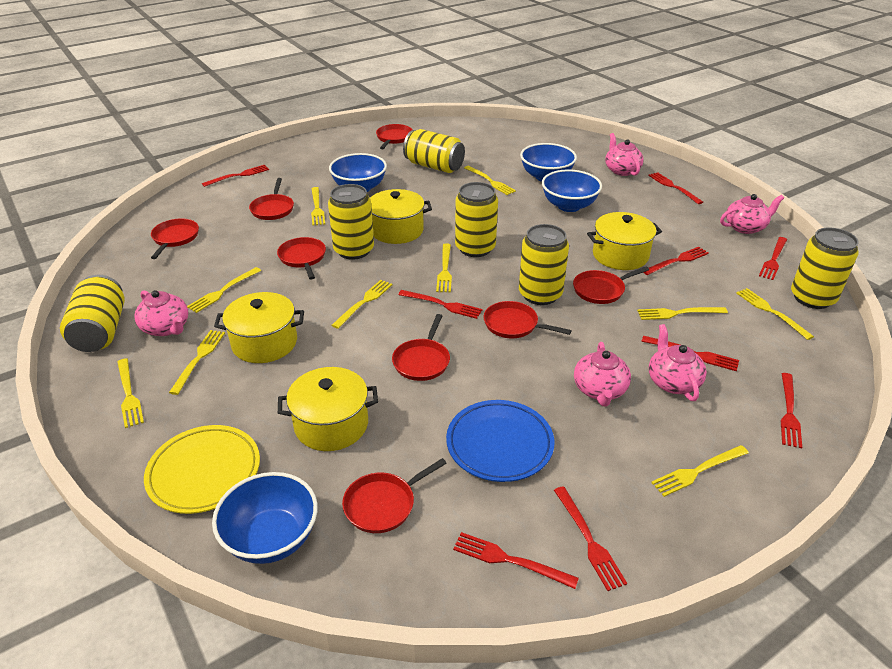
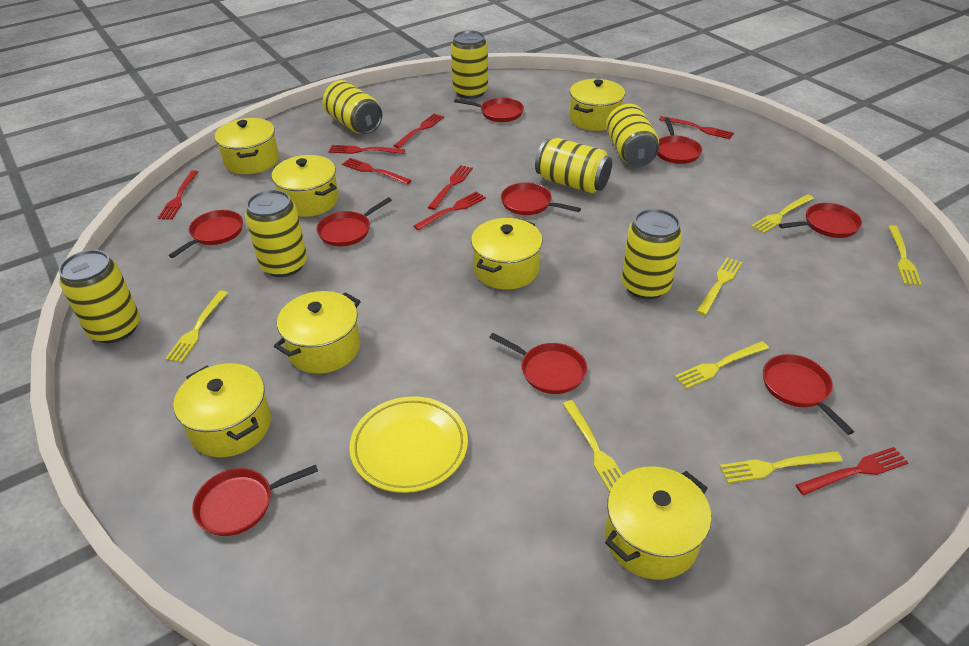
blue bowl: 4 -> 0
blue plate: 1 -> 0
pink teapot: 5 -> 0
red fork: 9 -> 8
red pan: 8 -> 9
yellow can: 6 -> 7
yellow fork: 10 -> 7
yellow pot: 4 -> 7

